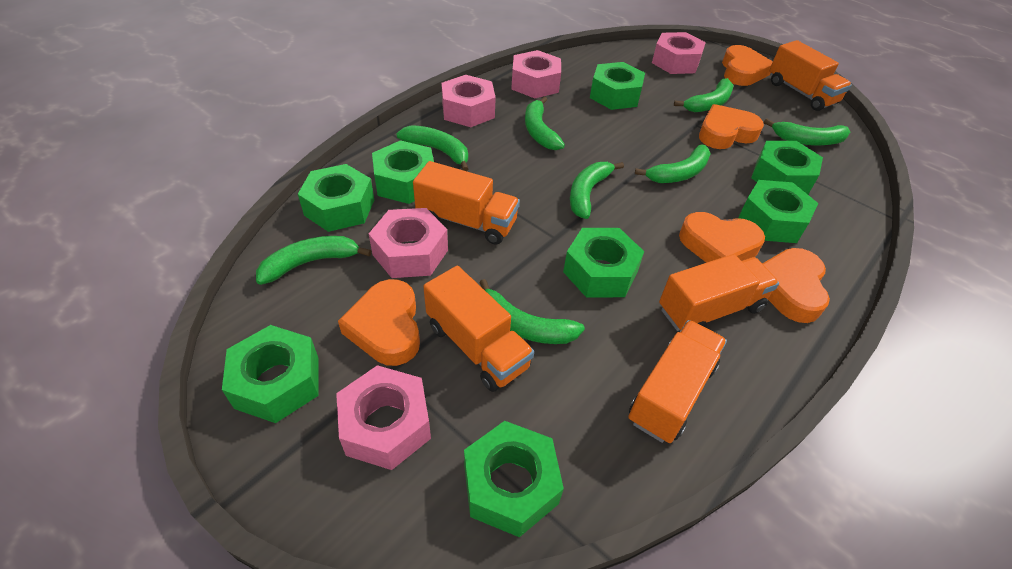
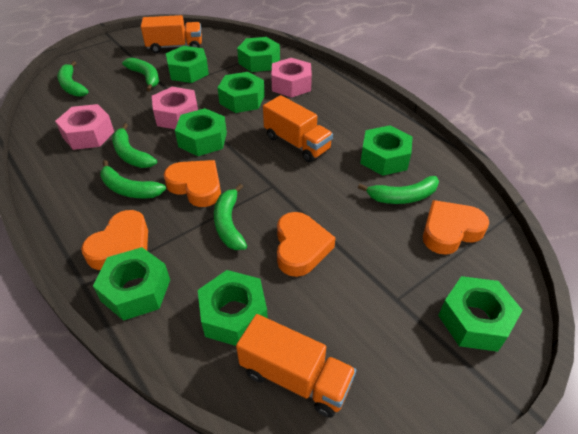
green banana: 8 -> 6
orange heart: 5 -> 4
orange truck: 5 -> 3
pink nut: 5 -> 3

